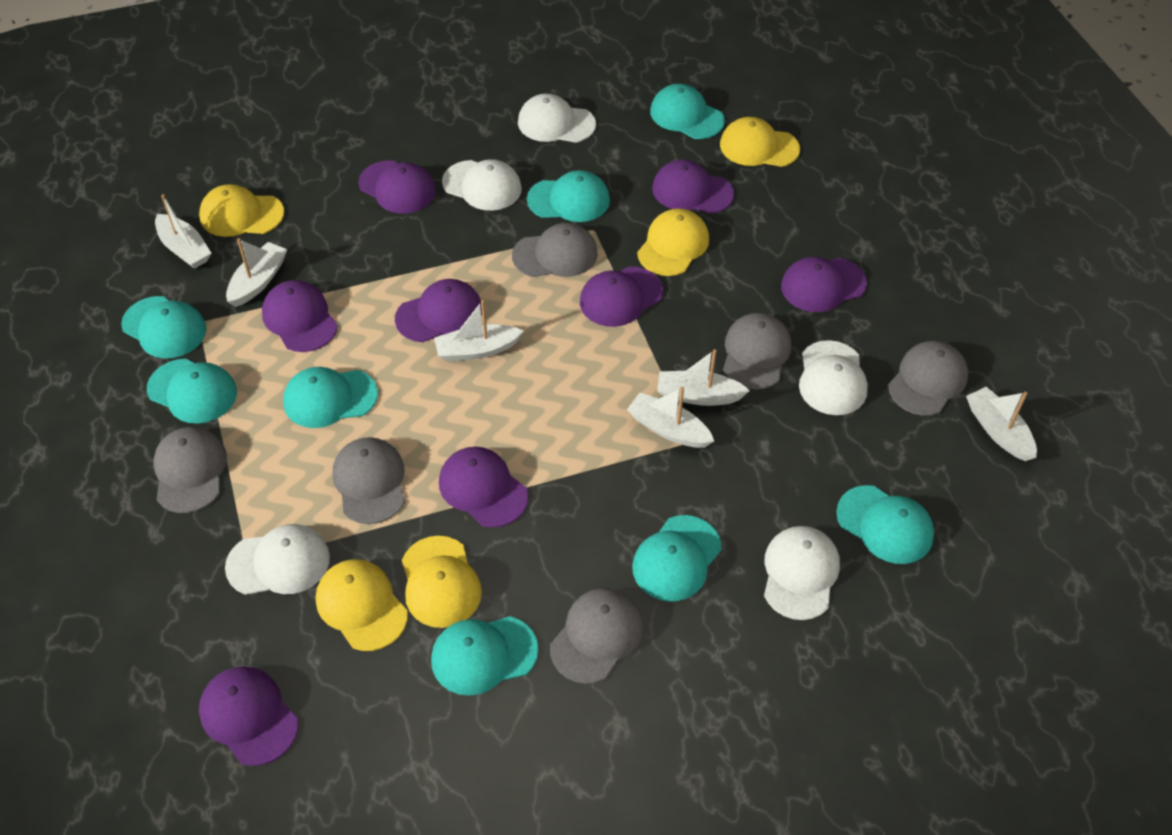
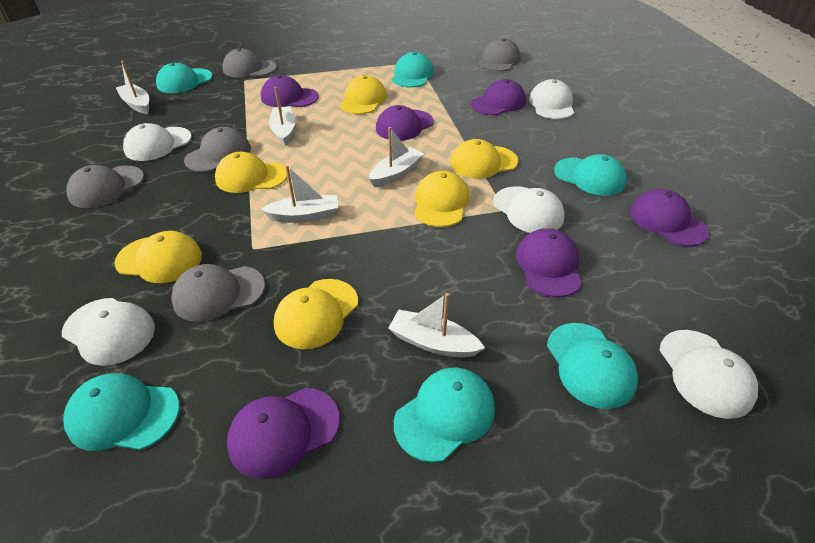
grey cap: 6 -> 5
purple cap: 8 -> 6
turquoise cap: 8 -> 6
white boat: 6 -> 5
yellow cap: 5 -> 6

